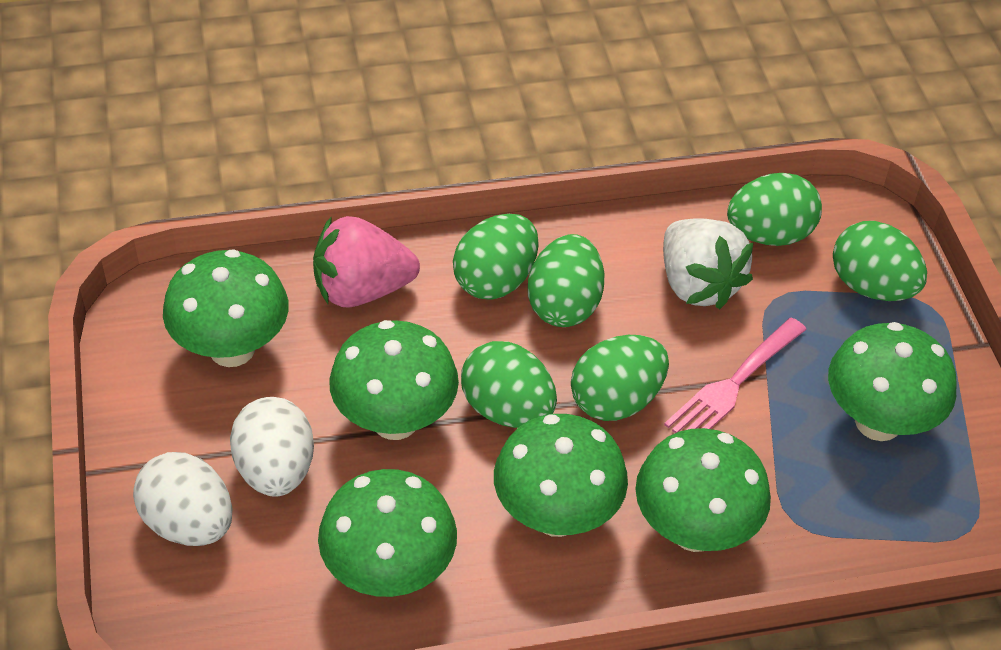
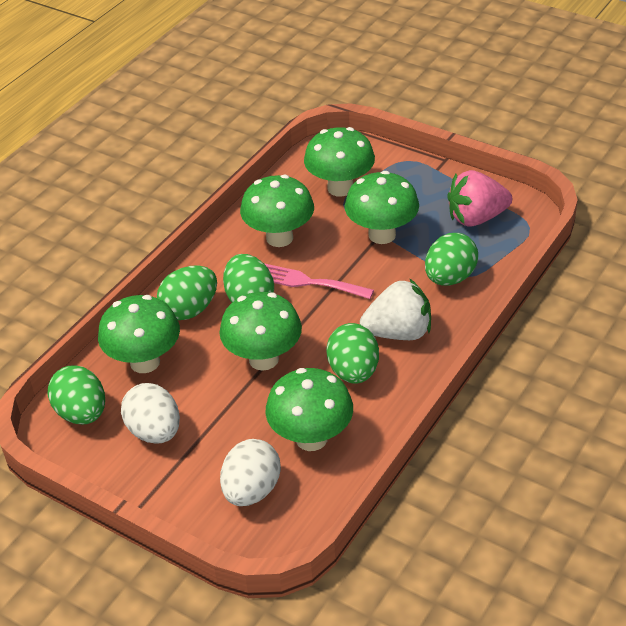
green egg: 6 -> 5

